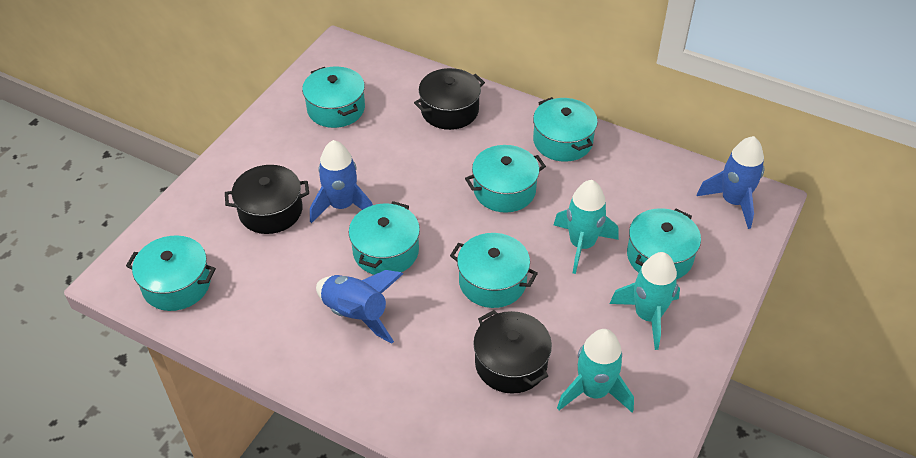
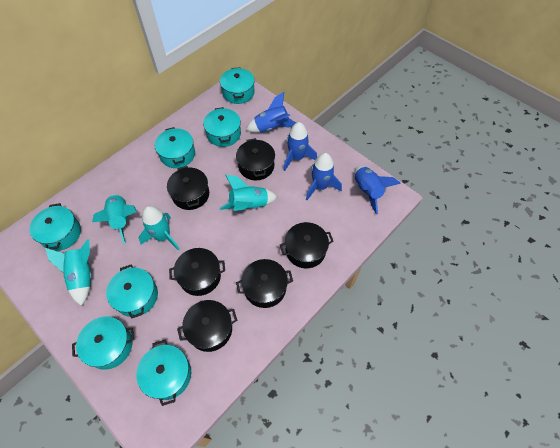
black pot: 3 -> 6
blue rocket: 3 -> 4
turquoise rocket: 3 -> 4

